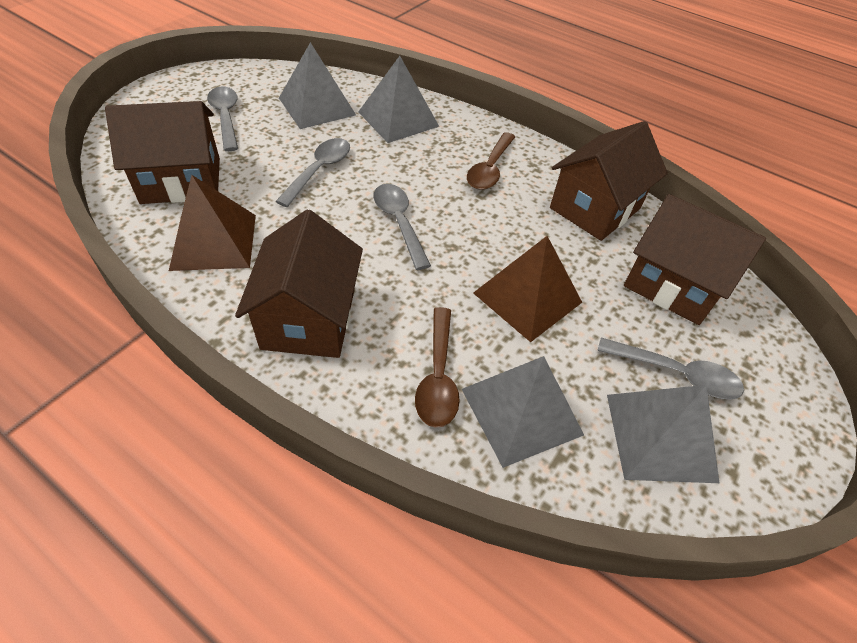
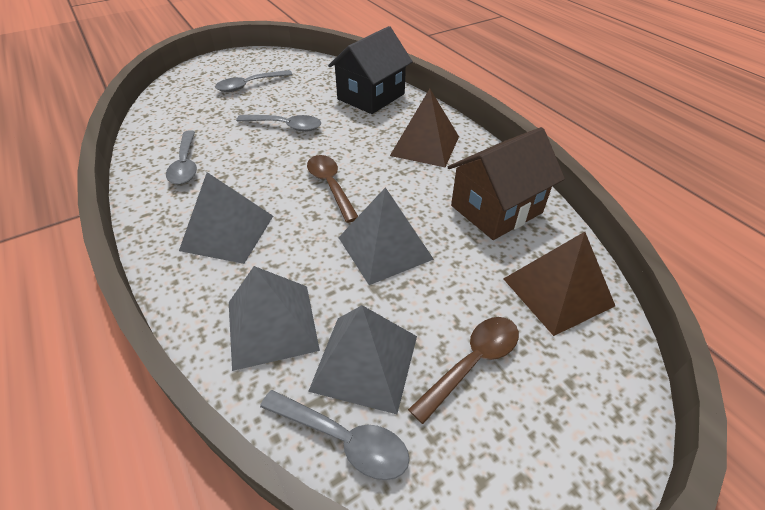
black house: 0 -> 1
brown house: 4 -> 1

